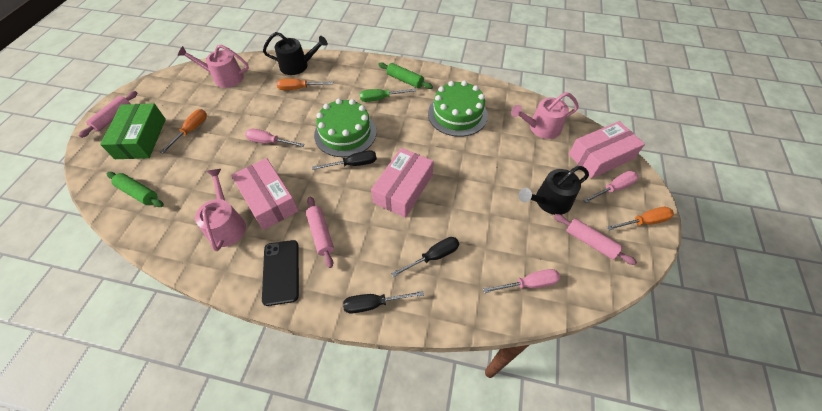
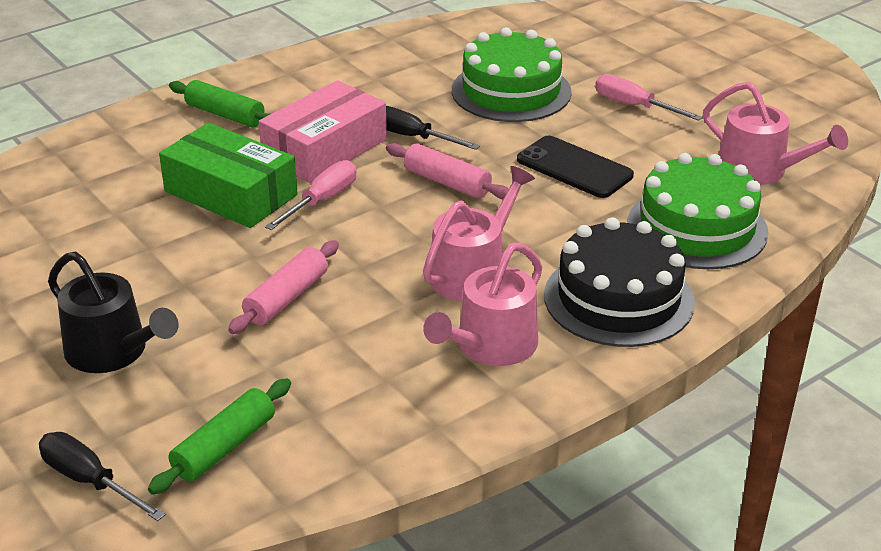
black cake: 0 -> 1
black screwdriver: 3 -> 2
black watering can: 2 -> 1
green screwdriver: 1 -> 0
orange screwdriver: 3 -> 0
pink box: 3 -> 1
pink rolling pin: 3 -> 2
pink screwdriver: 3 -> 2

